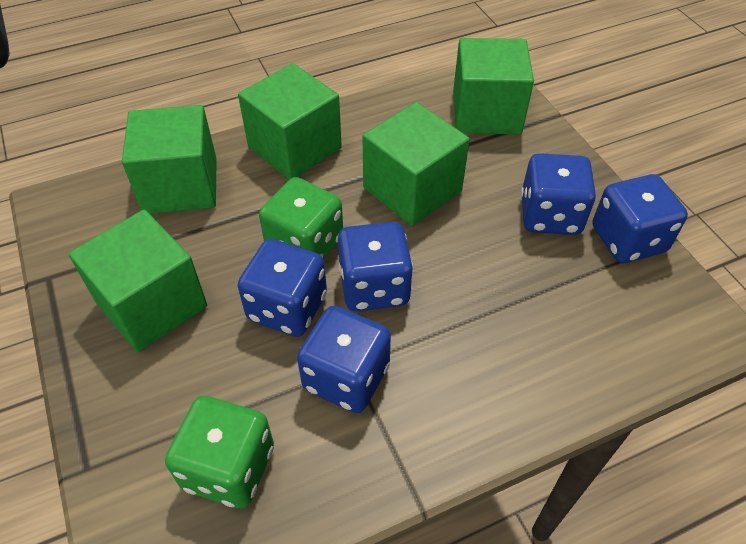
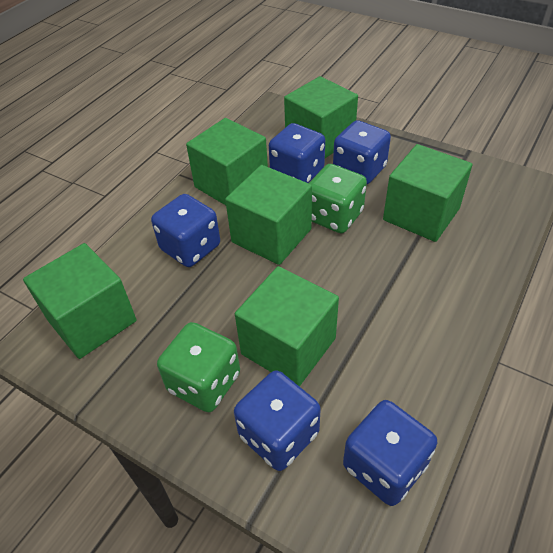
green cube: 5 -> 6

